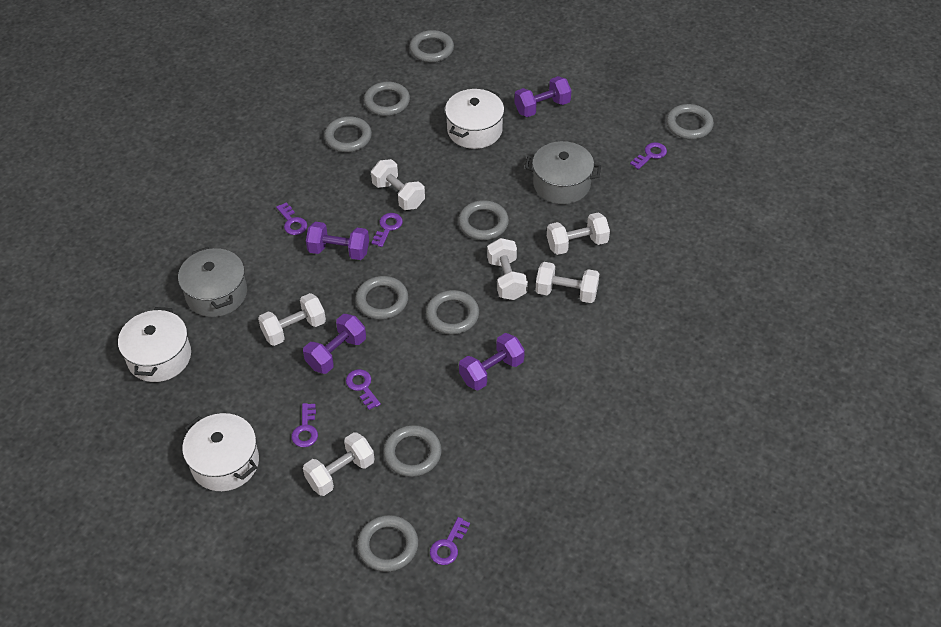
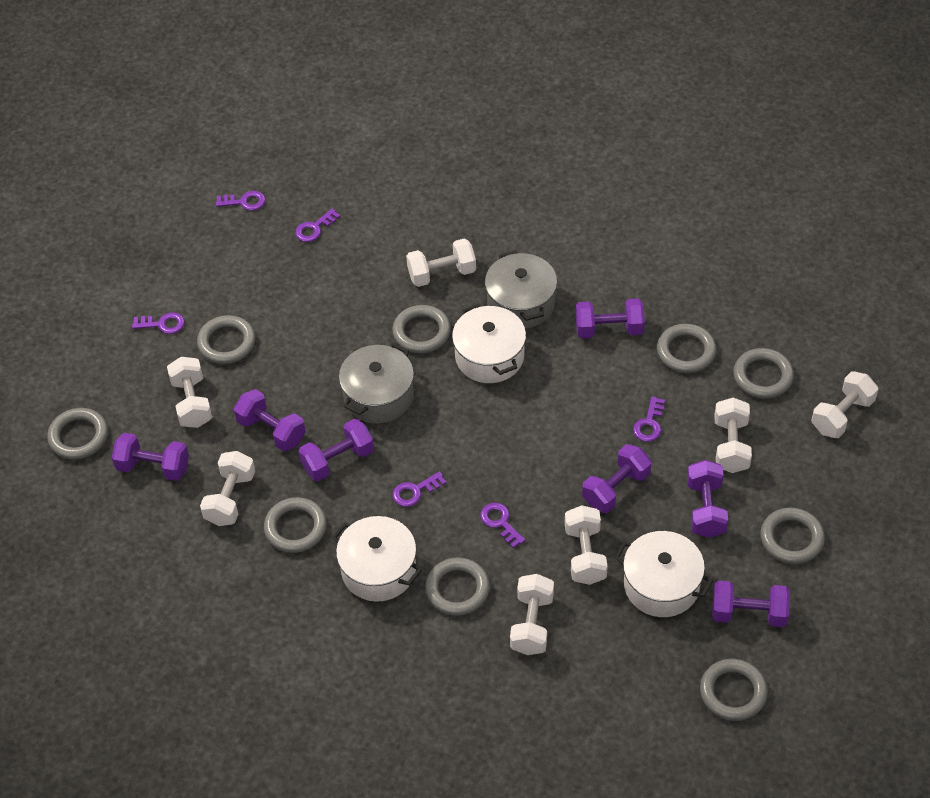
purple dumbbell: 4 -> 7
white dumbbell: 6 -> 7

